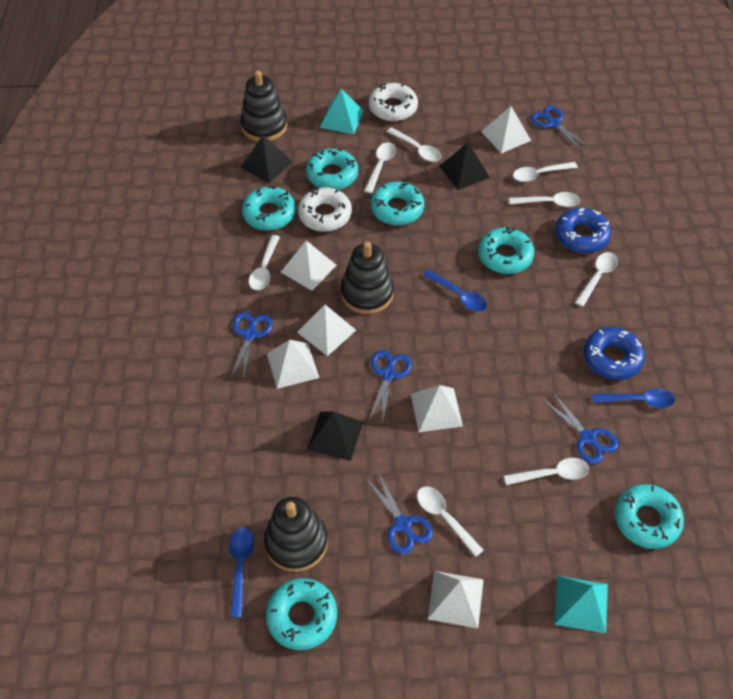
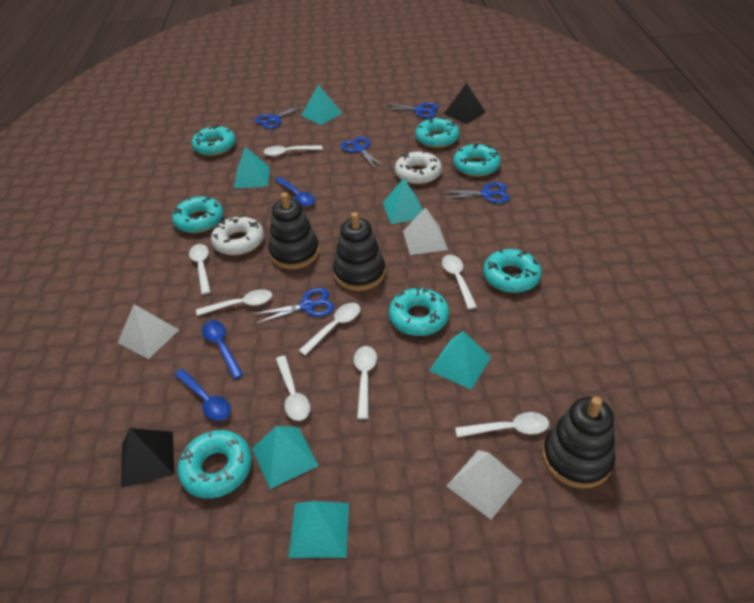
black pyramid: 3 -> 2
blue donut: 2 -> 0
turquoise donut: 6 -> 7
turquoise pyramid: 2 -> 6
white pyramid: 6 -> 3

